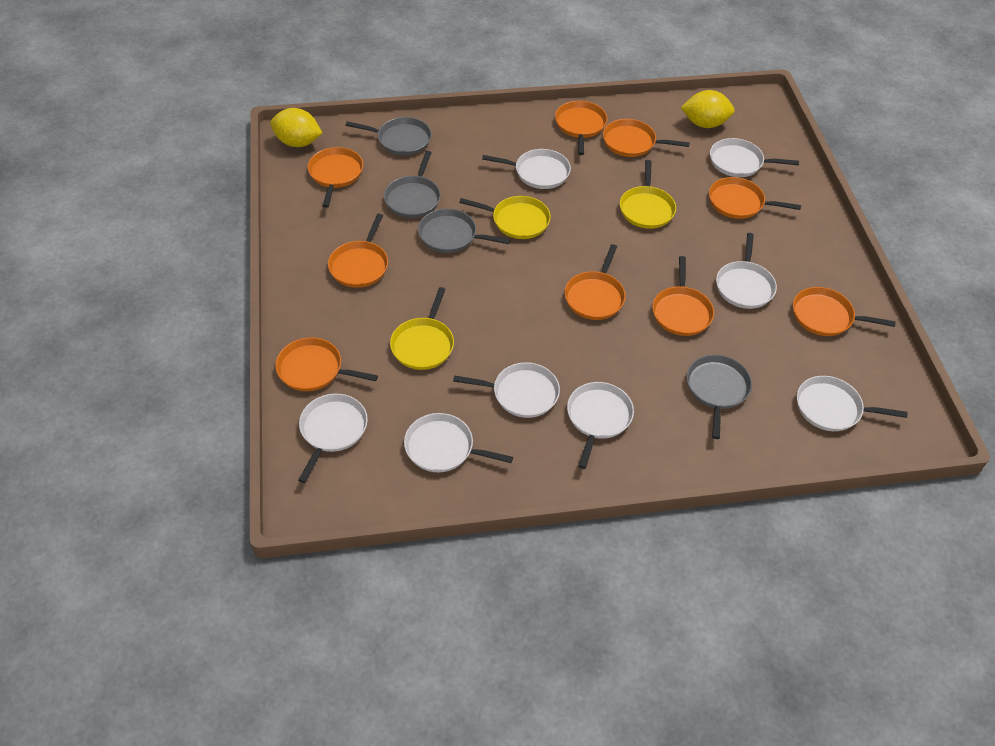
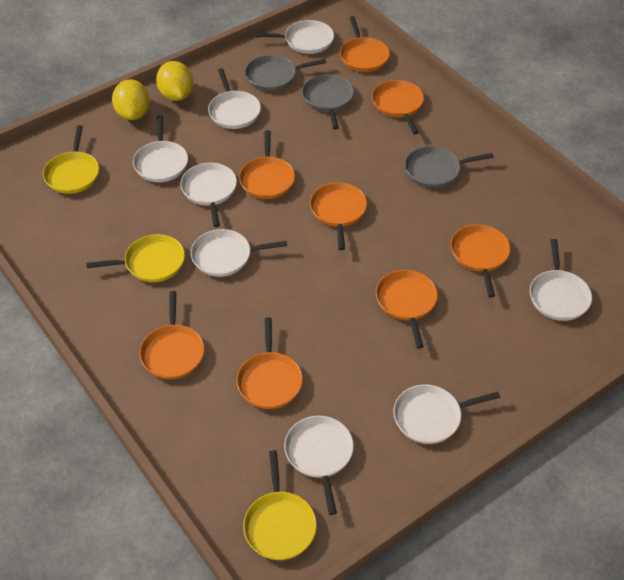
grey pan: 4 -> 3
orange pan: 9 -> 8

